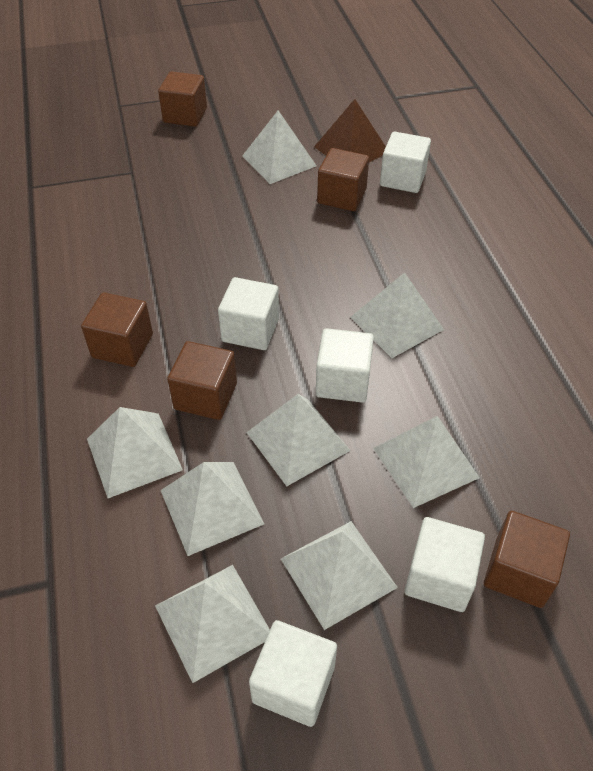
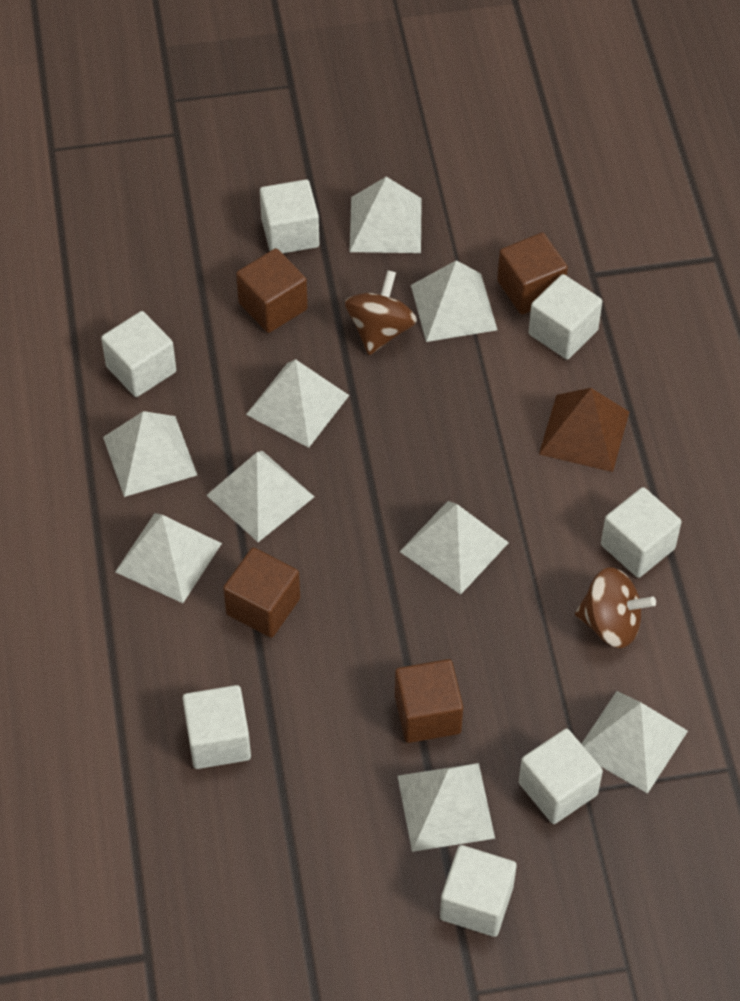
brown cube: 5 -> 4
brown spinning top: 0 -> 2
white cube: 5 -> 7
white pyramid: 8 -> 9

